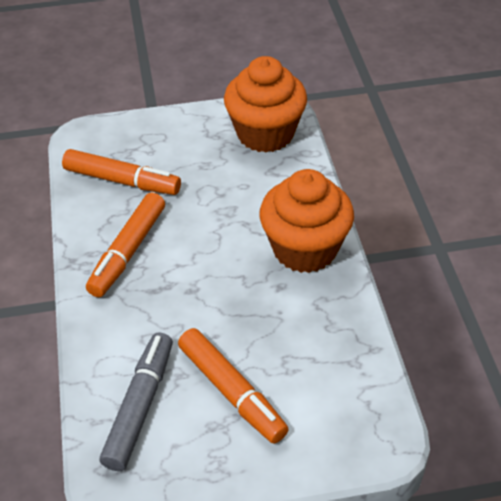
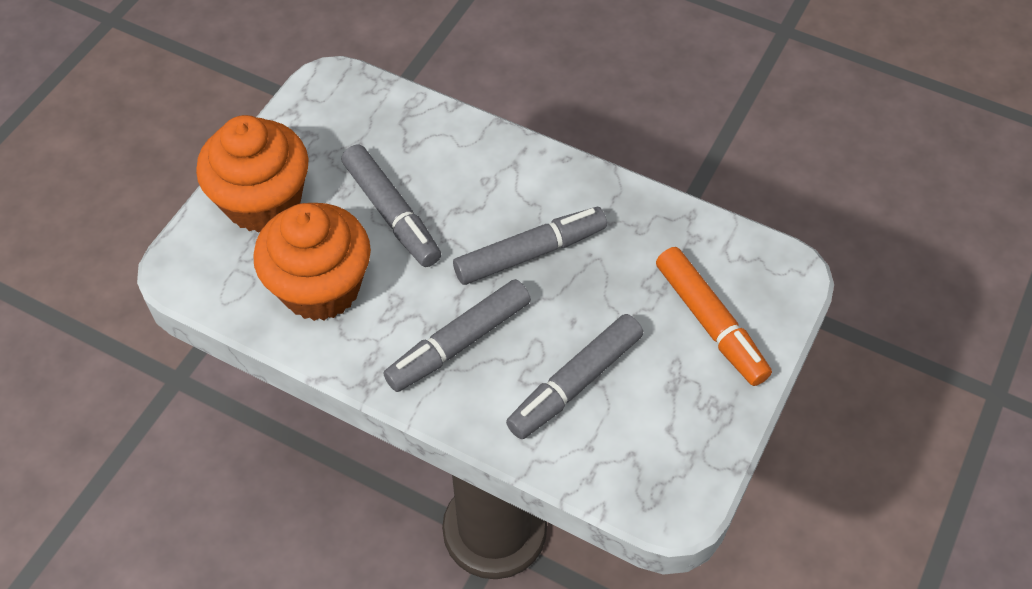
grey marker: 1 -> 4
orange marker: 3 -> 1

